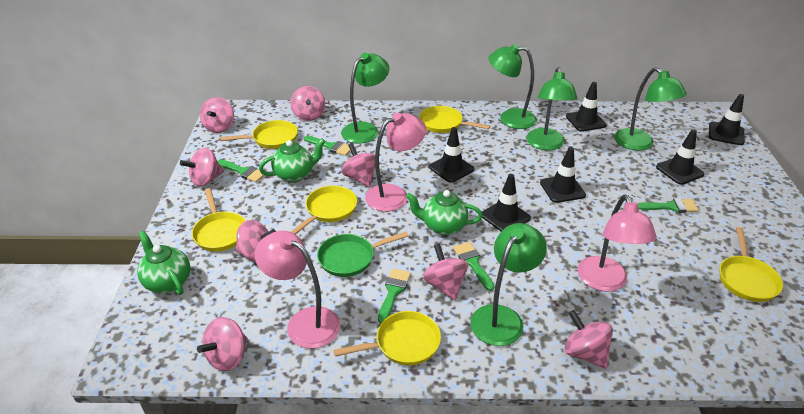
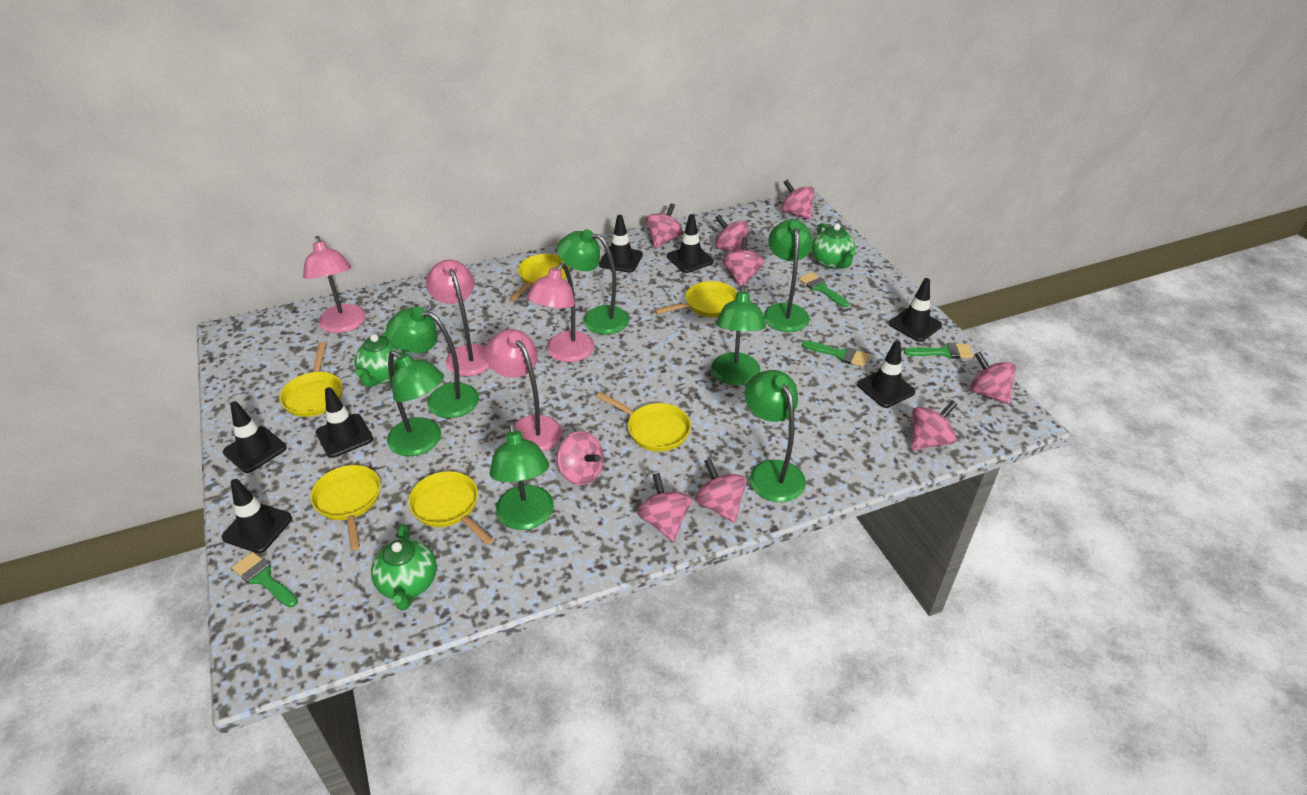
black traffic cone: 6 -> 7
green brush: 5 -> 4
green lamp: 5 -> 7
green pan: 1 -> 0
pink lamp: 3 -> 4
pink spinning top: 8 -> 9

